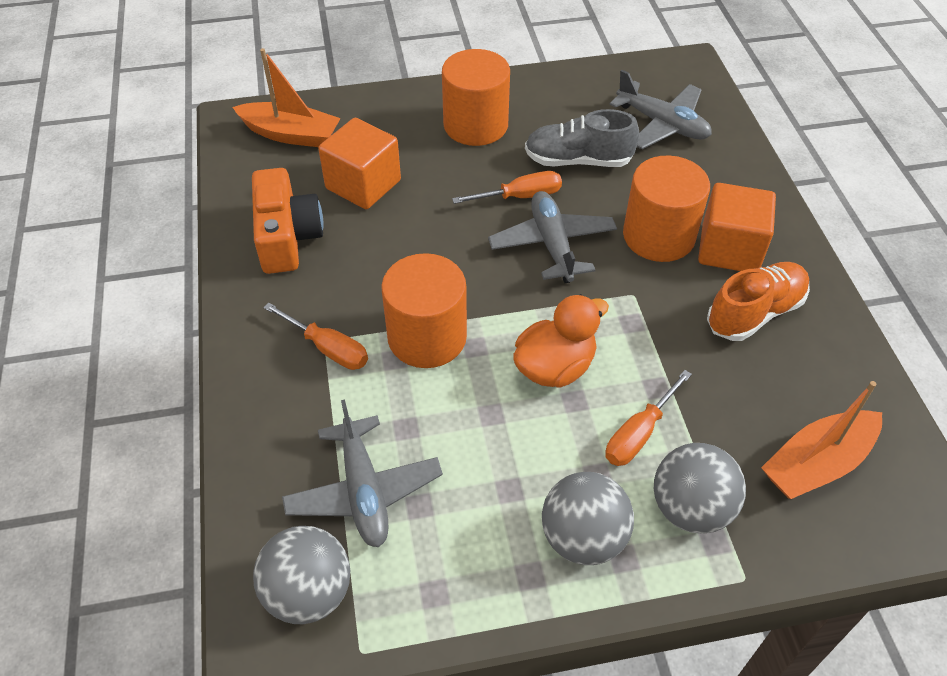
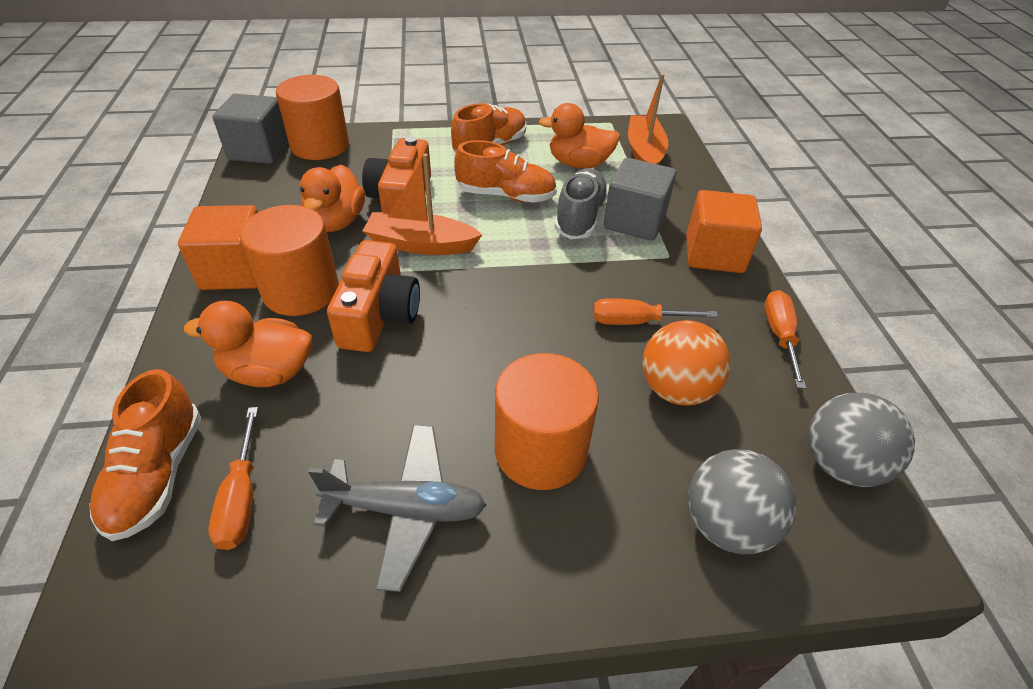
grey ball: 3 -> 2
grey cube: 0 -> 2
grey plane: 3 -> 1
orange ball: 0 -> 1
orange camera: 1 -> 2
orange duck: 1 -> 3
orange shoe: 1 -> 3

